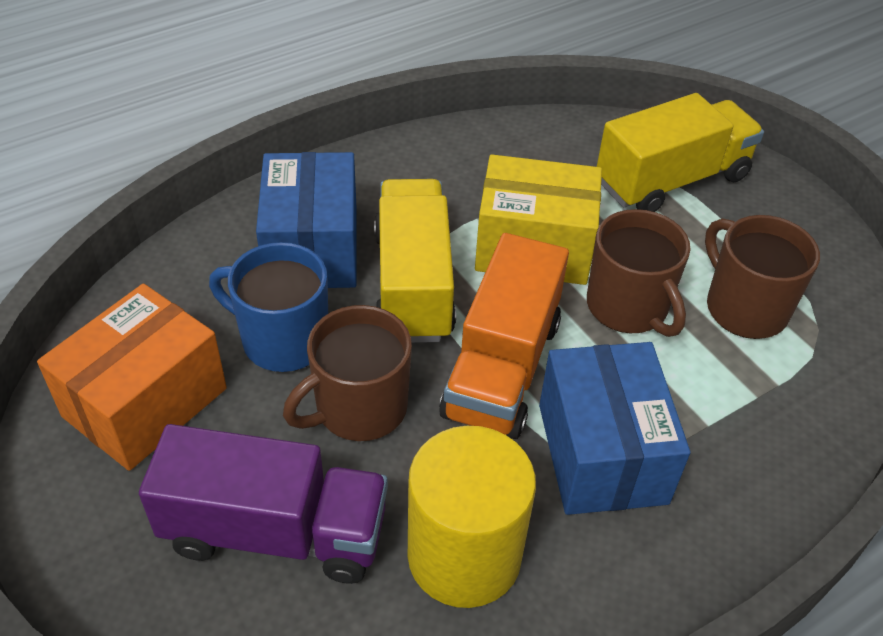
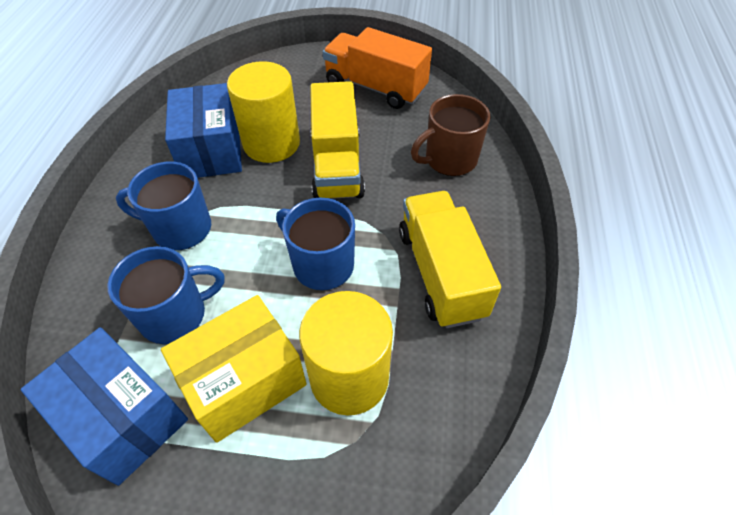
blue mug: 1 -> 3
brown mug: 3 -> 1
orange box: 1 -> 0
purple truck: 1 -> 0
yellow cylinder: 1 -> 2

